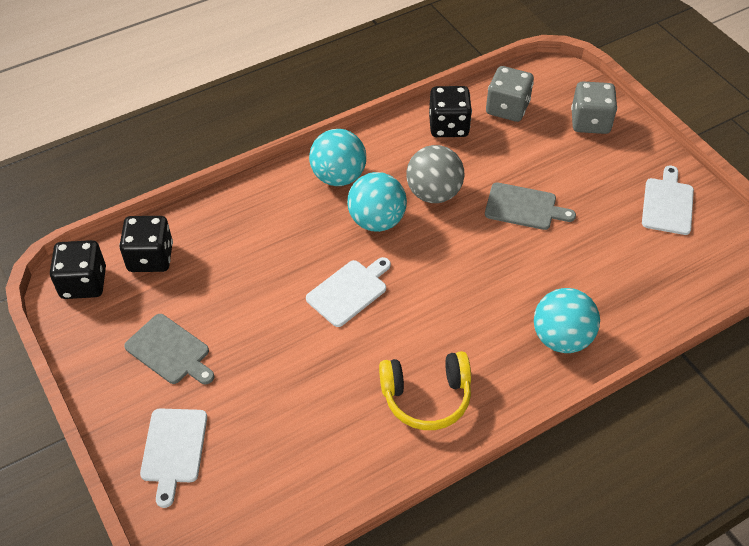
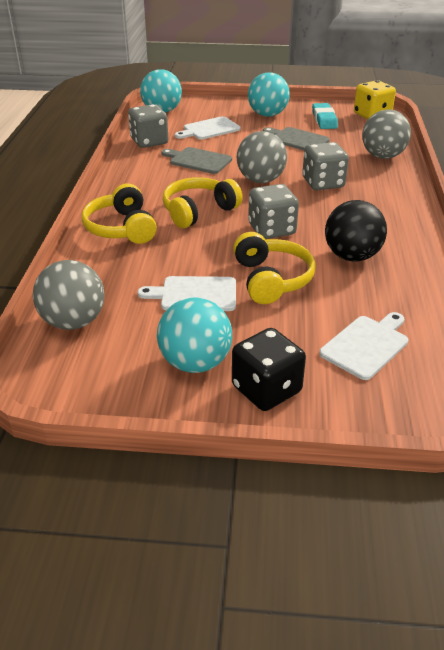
black ball: 0 -> 1
black dice: 3 -> 1
grey ball: 1 -> 3
grey dice: 2 -> 3
turquoise eraser: 0 -> 1
yellow dice: 0 -> 1
yellow headphones: 1 -> 3

